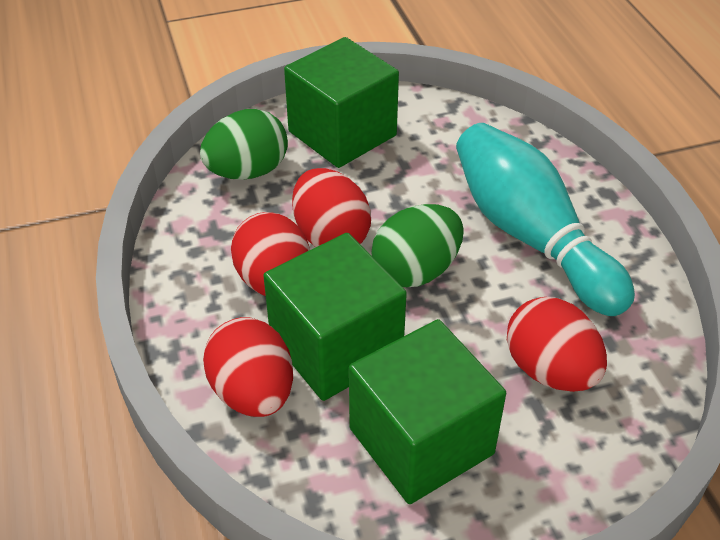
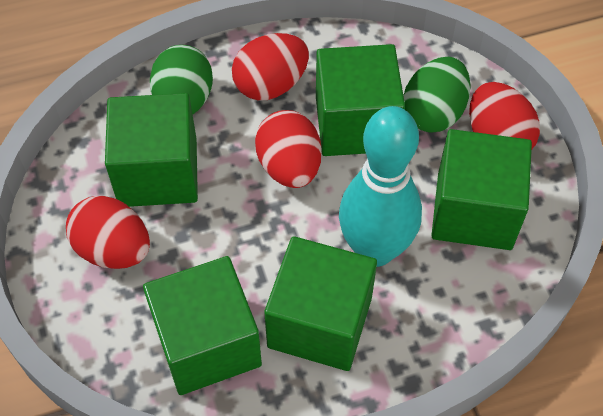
green cube: 3 -> 5

